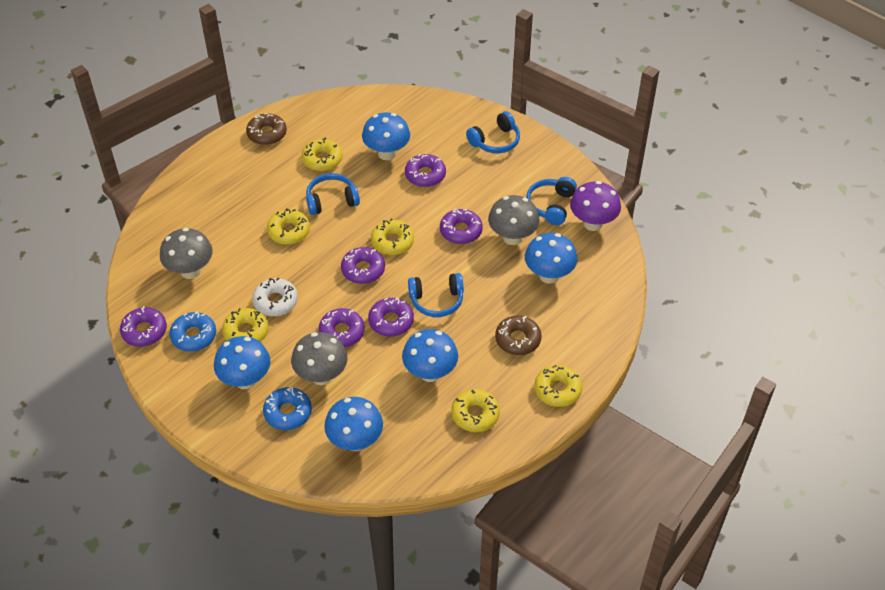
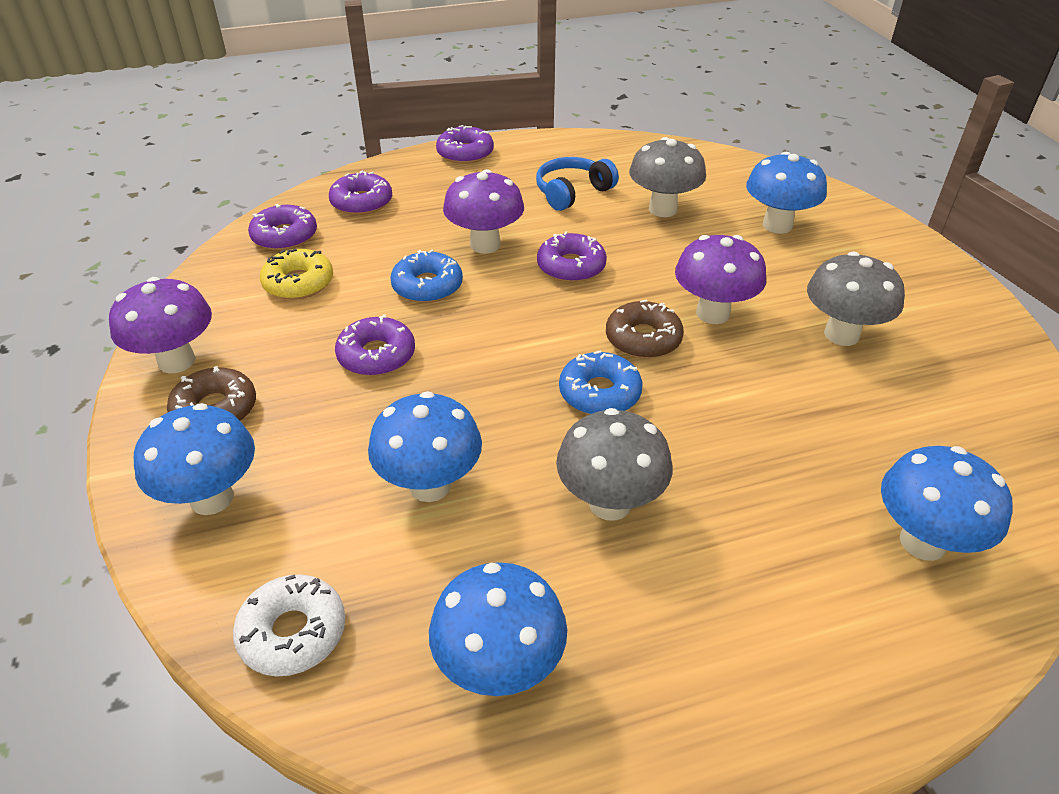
blue headphones: 4 -> 1
purple donut: 6 -> 5
purple mushroom: 1 -> 3
yellow donut: 6 -> 1

